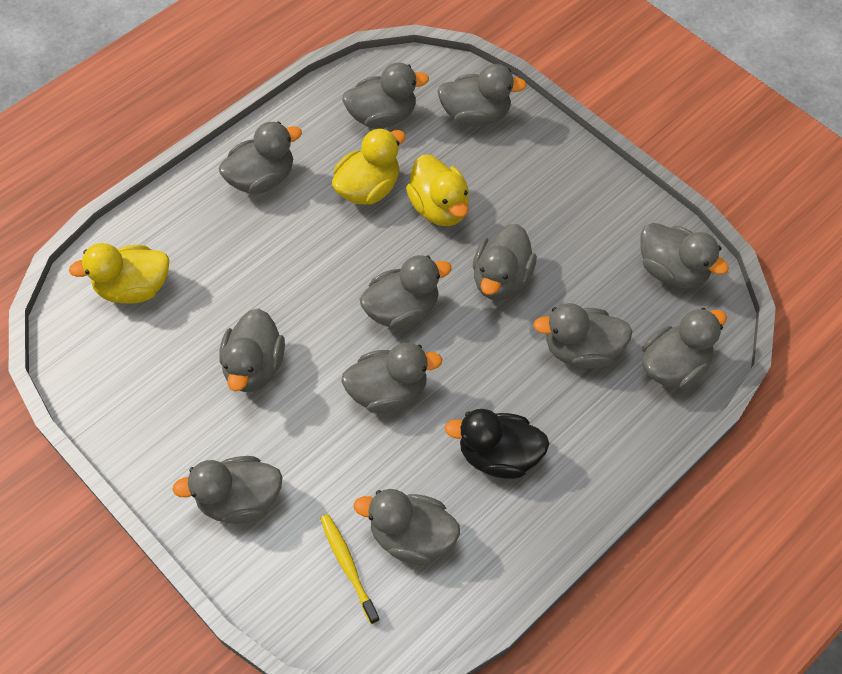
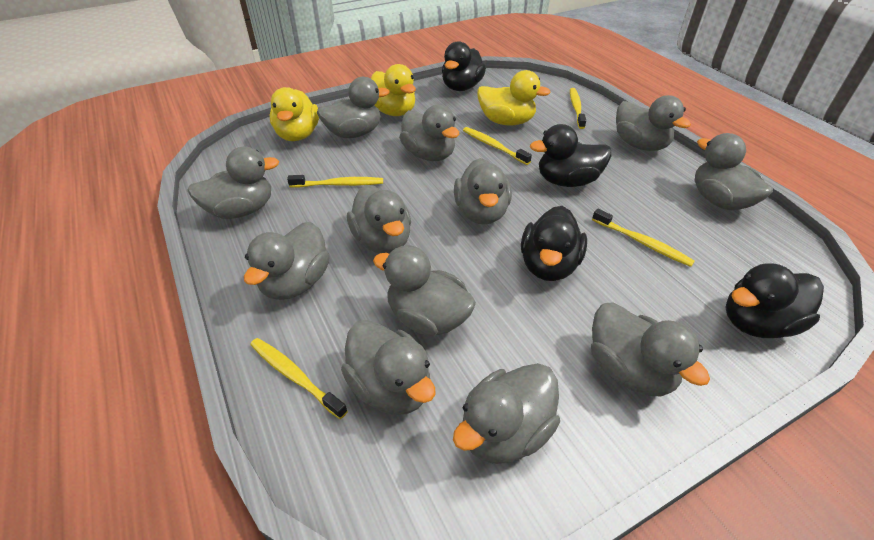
black duck: 1 -> 4
yellow toothbrush: 1 -> 5

